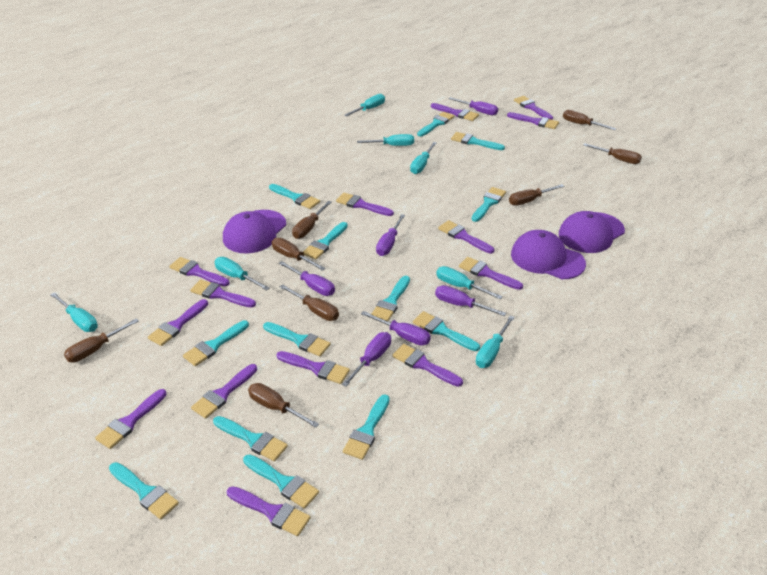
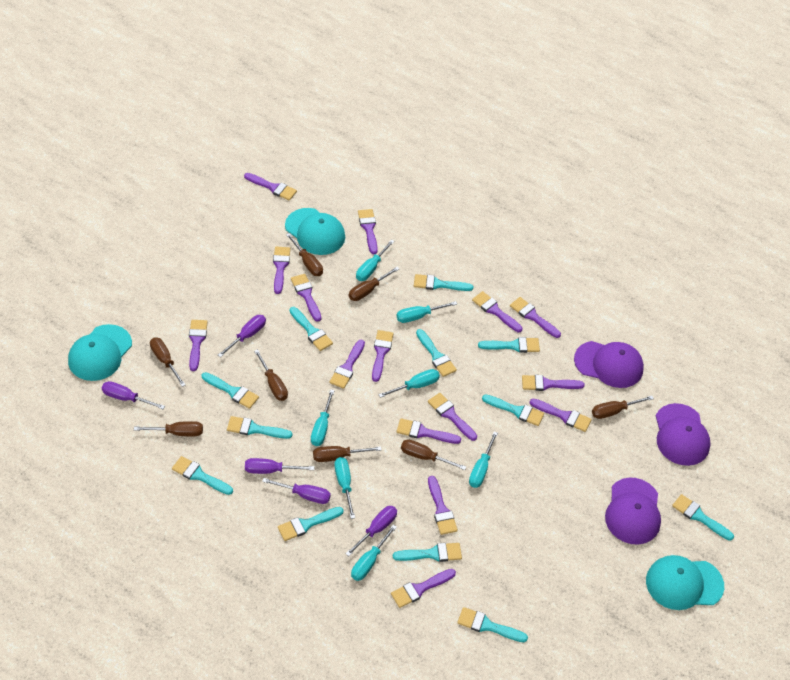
purple brush: 14 -> 15
purple screwdriver: 6 -> 5
turquoise brush: 13 -> 12
turquoise cap: 0 -> 3

